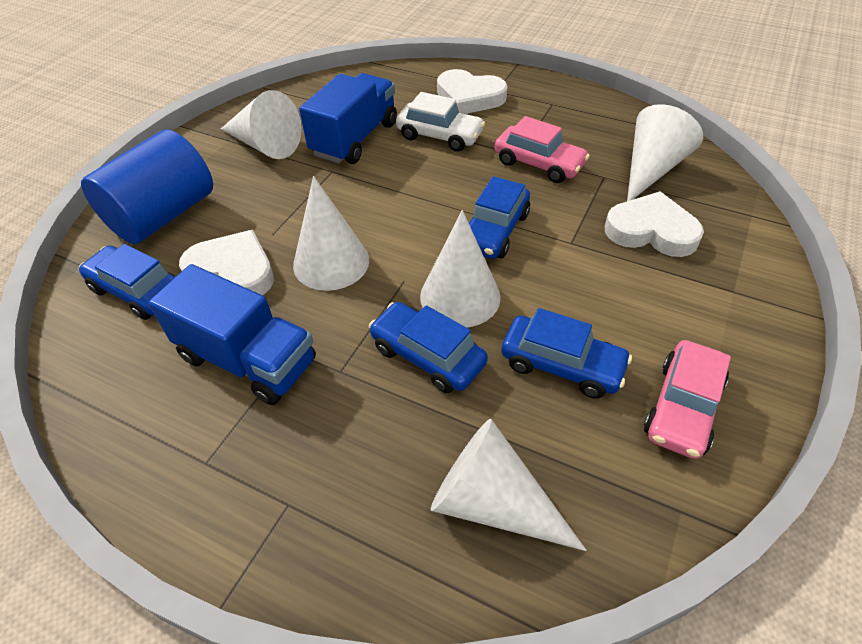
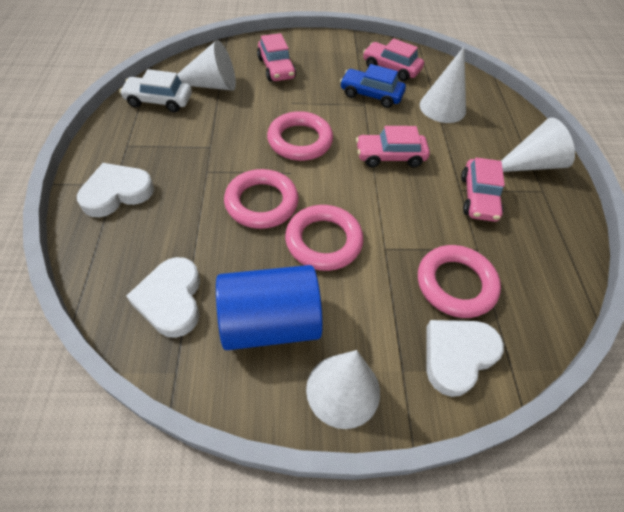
blue car: 4 -> 1
blue truck: 2 -> 0
pink car: 2 -> 4
pink ring: 0 -> 4
white cone: 5 -> 4

